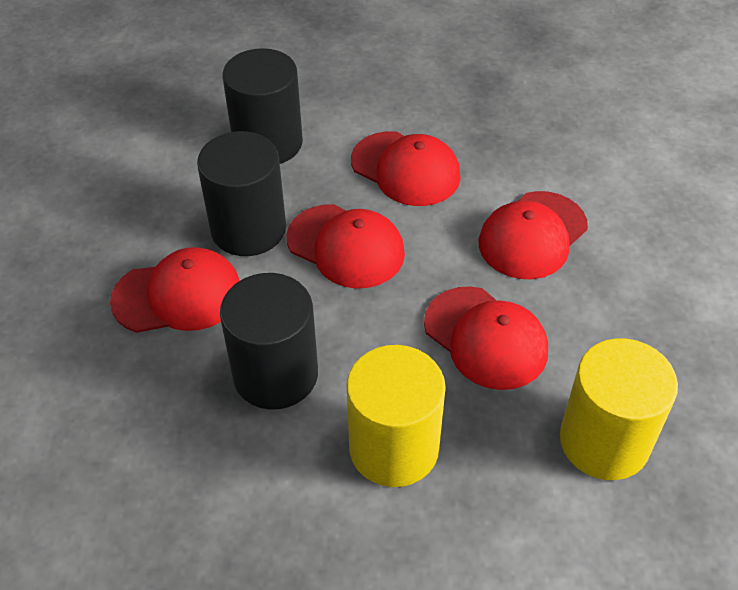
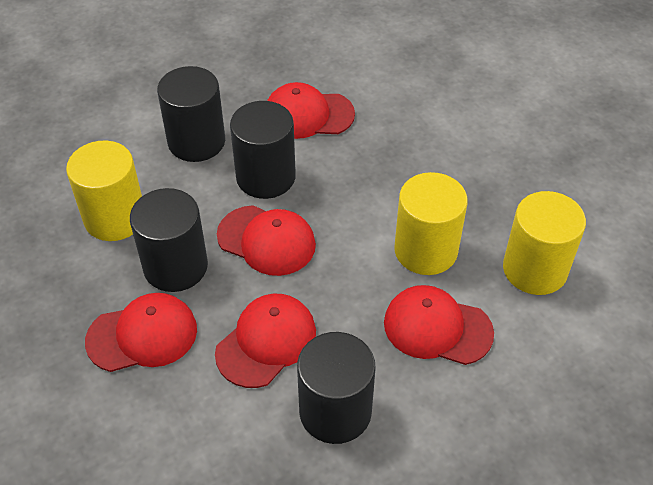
black cylinder: 3 -> 4
yellow cylinder: 2 -> 3

